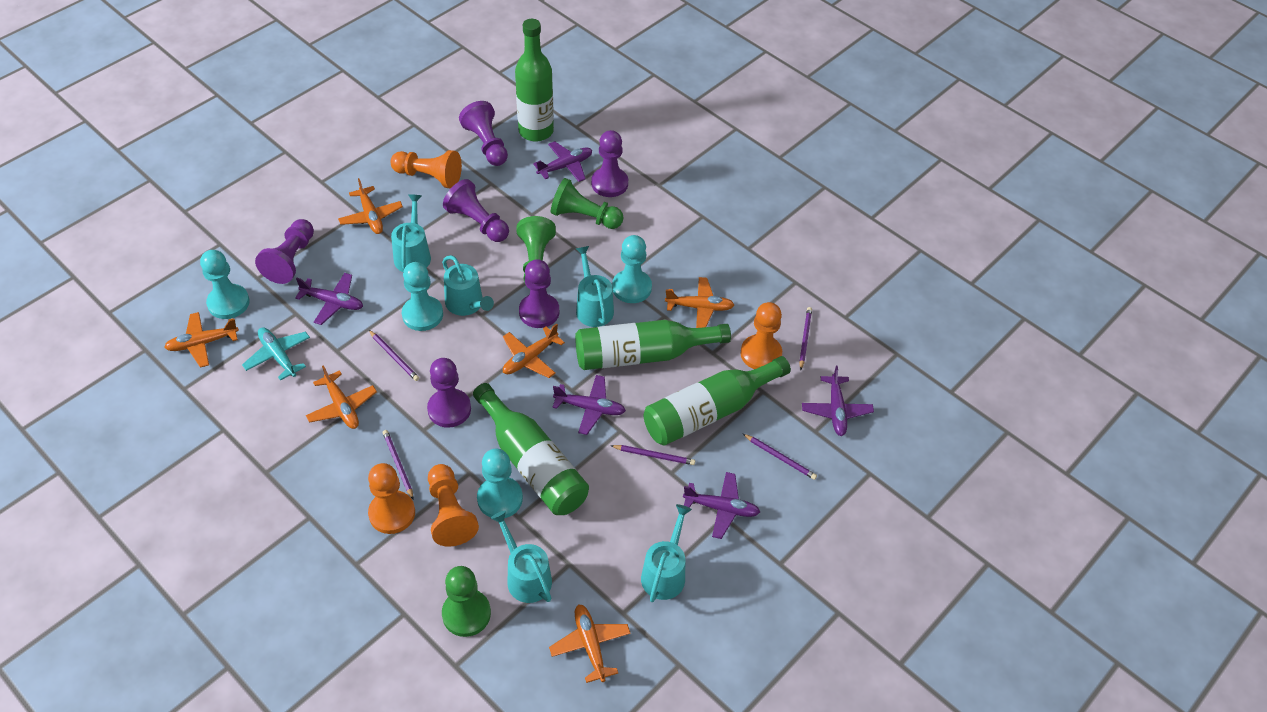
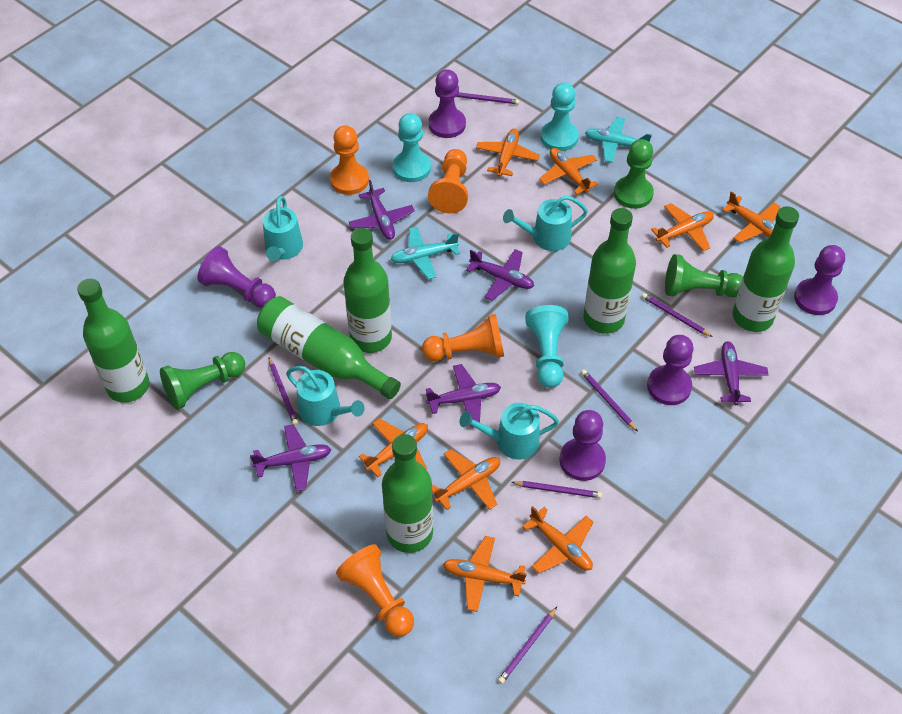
green bottle: 4 -> 6
orange plane: 6 -> 8
purple pawn: 6 -> 5
purple pencil: 5 -> 6
turquoise pawn: 4 -> 3
turquoise plane: 1 -> 2
turquoise watering can: 5 -> 4

